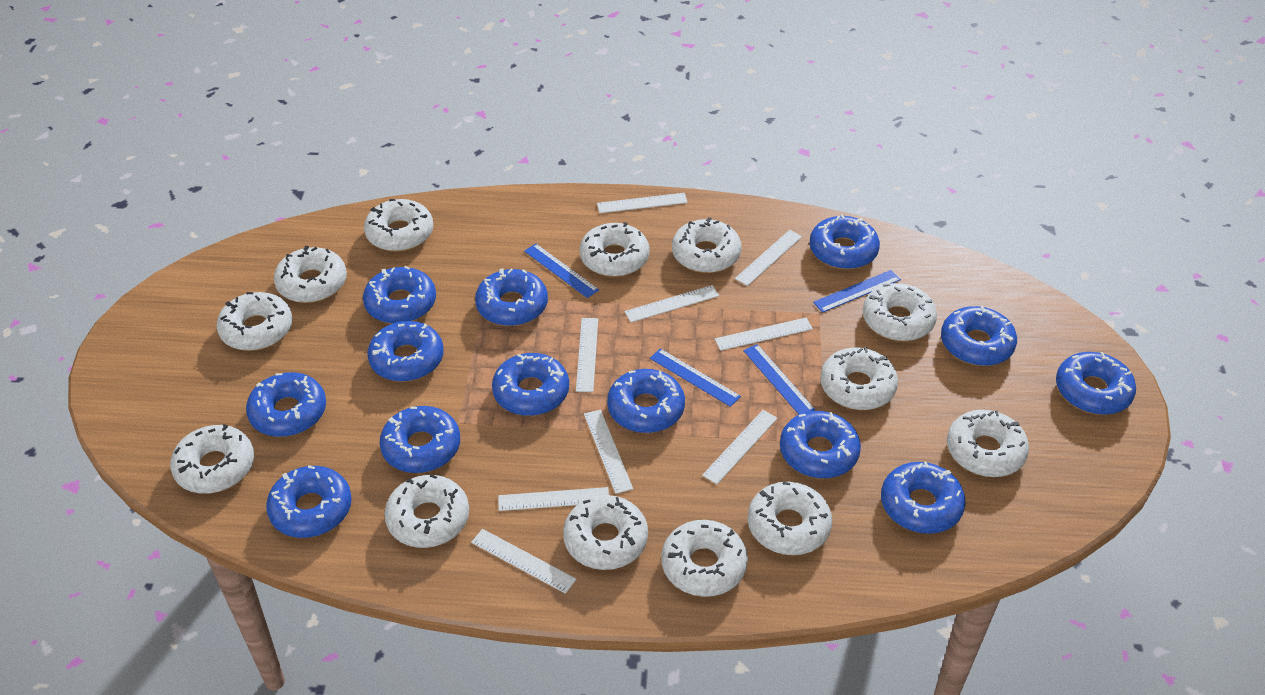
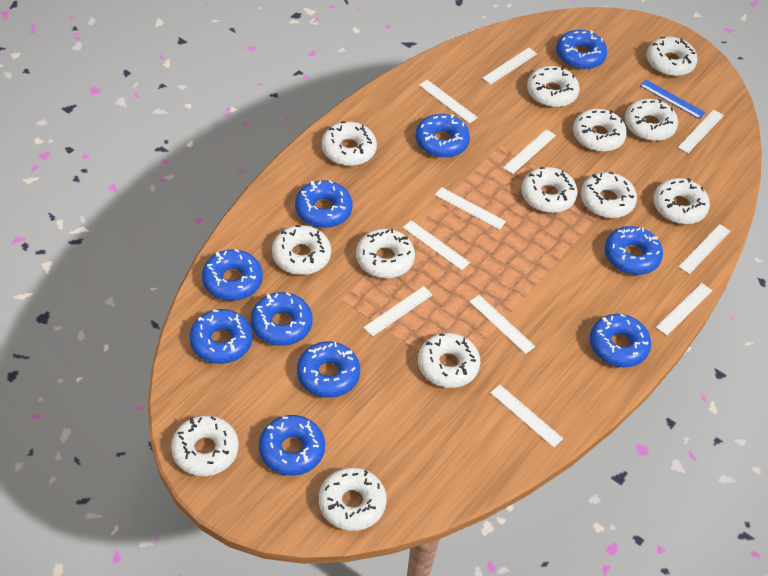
blue donut: 13 -> 10
blue ruler: 4 -> 1
white ruler: 9 -> 11

